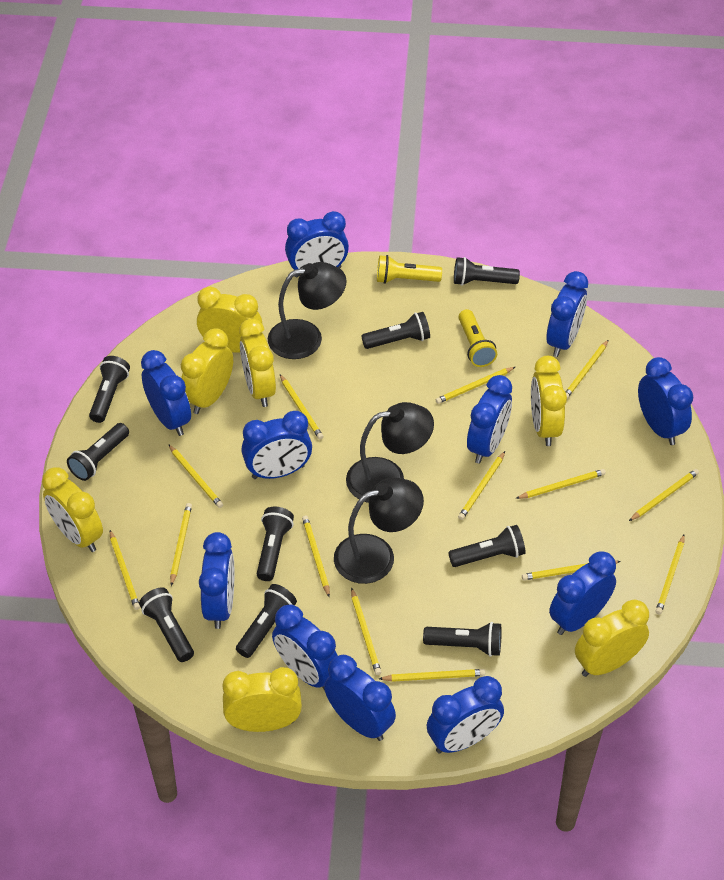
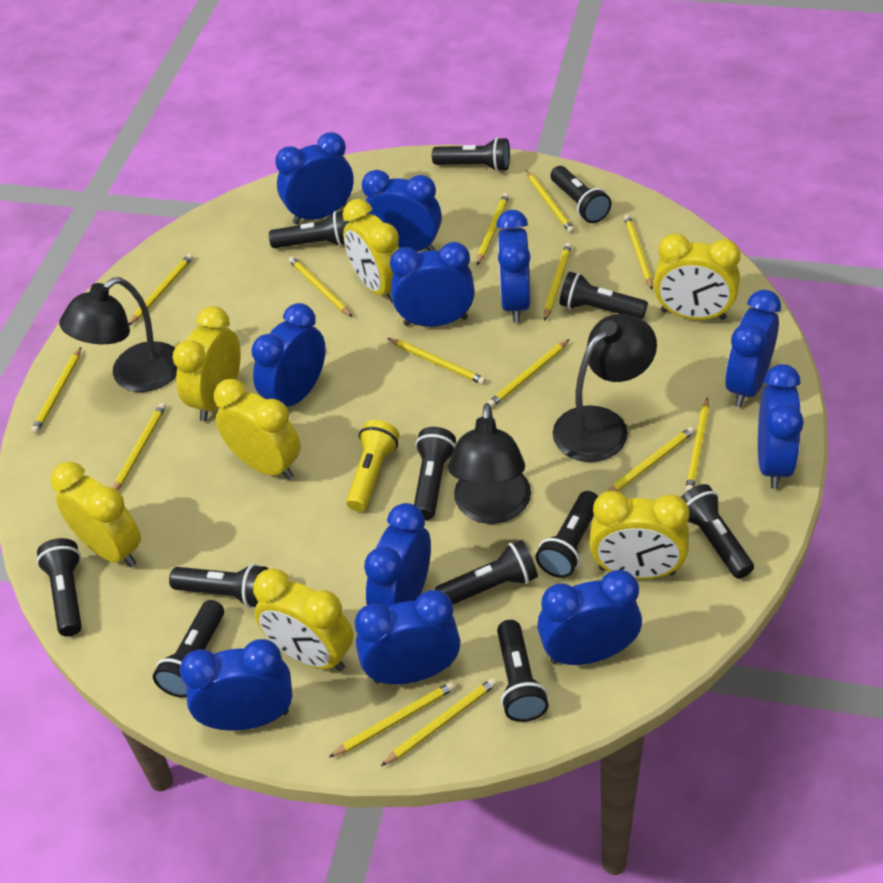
black flashlight: 9 -> 12
yellow flashlight: 2 -> 1

